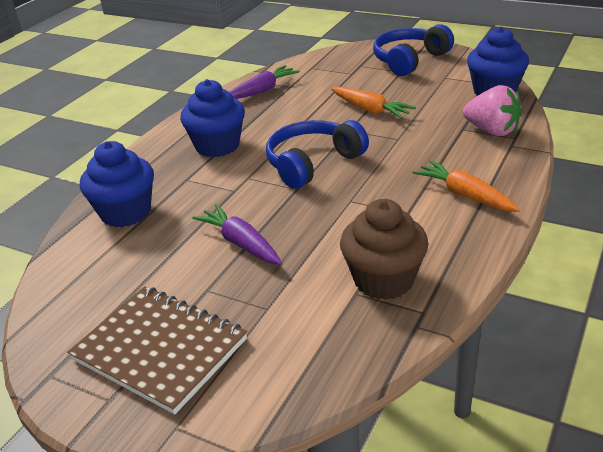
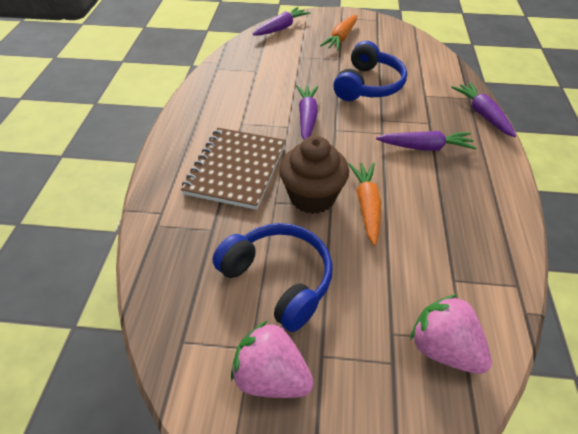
blue cupcake: 3 -> 0
pink strawberry: 1 -> 2
purple carrot: 2 -> 4

